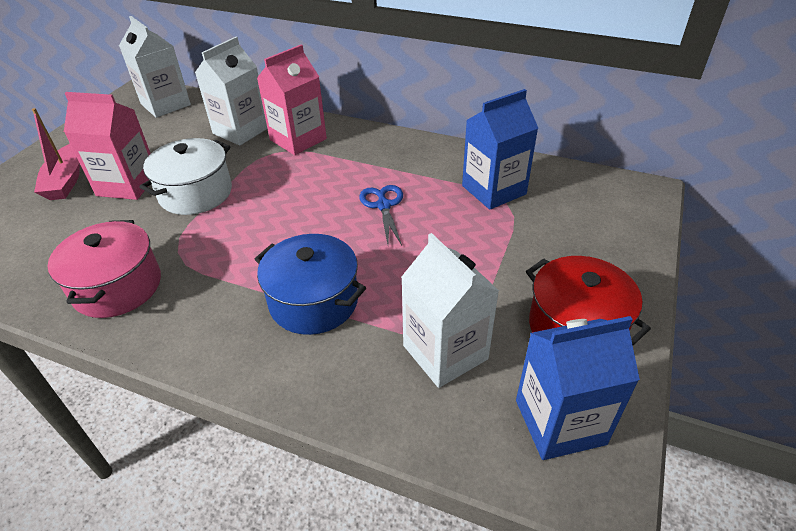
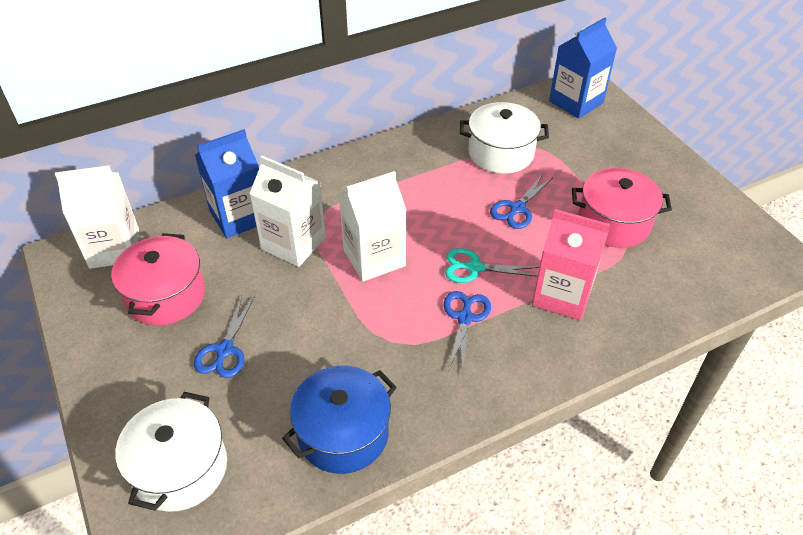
blue scissors: 1 -> 3
pink boat: 1 -> 0
pink carton: 2 -> 1
pink pot: 1 -> 2
red pot: 1 -> 0
turquoise scissors: 0 -> 1
white pot: 1 -> 2

